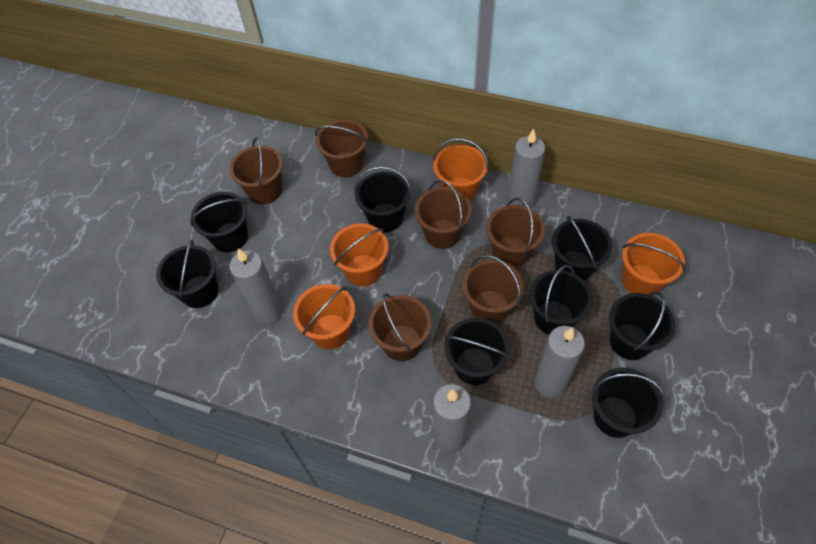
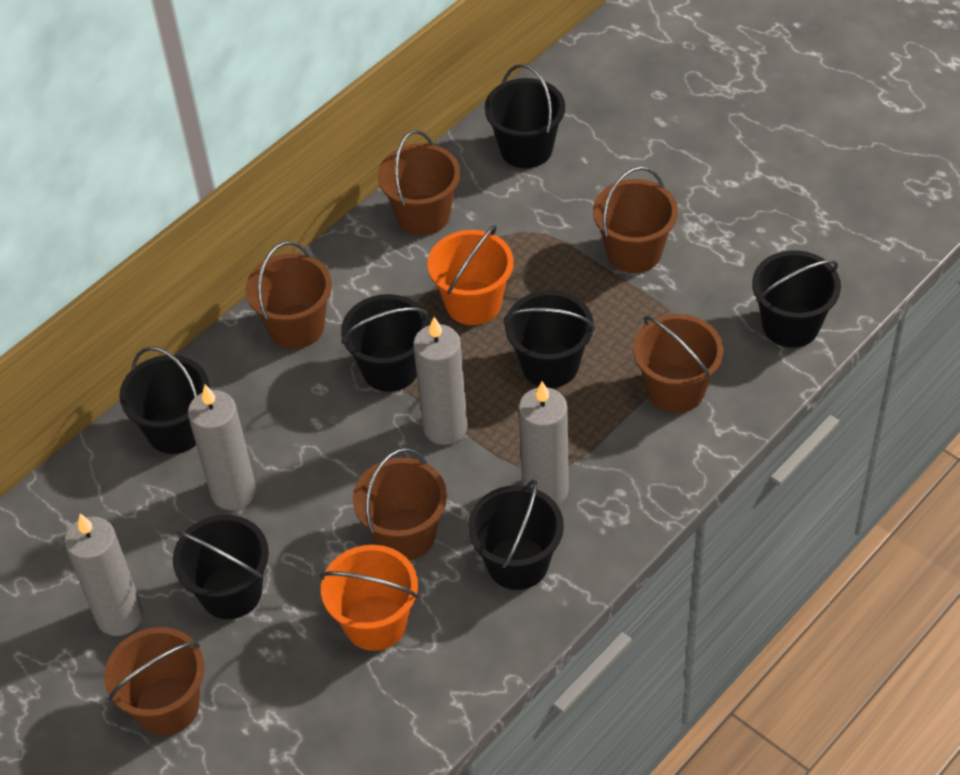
black bucket: 8 -> 7
orange bucket: 4 -> 2

